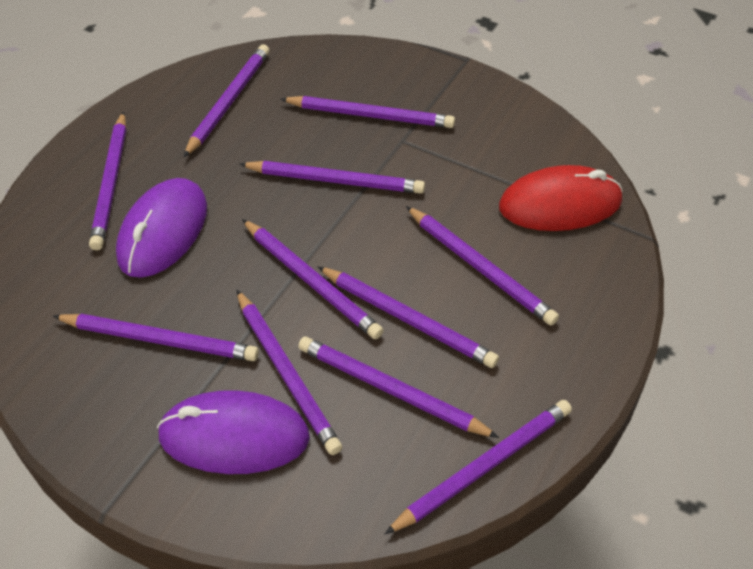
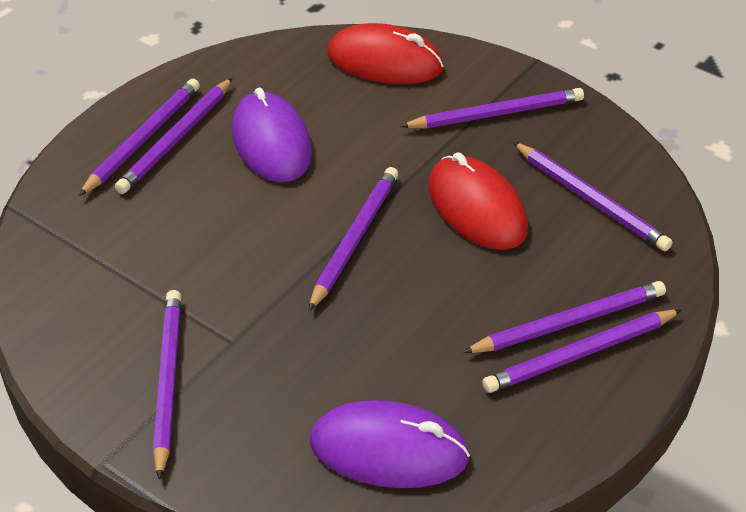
purple pencil: 11 -> 8
red mouse: 1 -> 2

